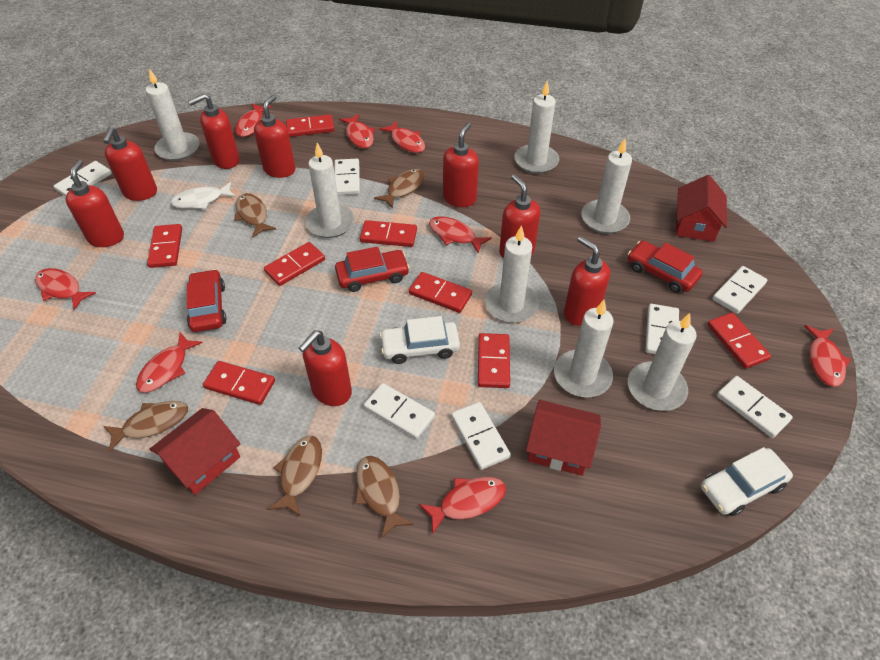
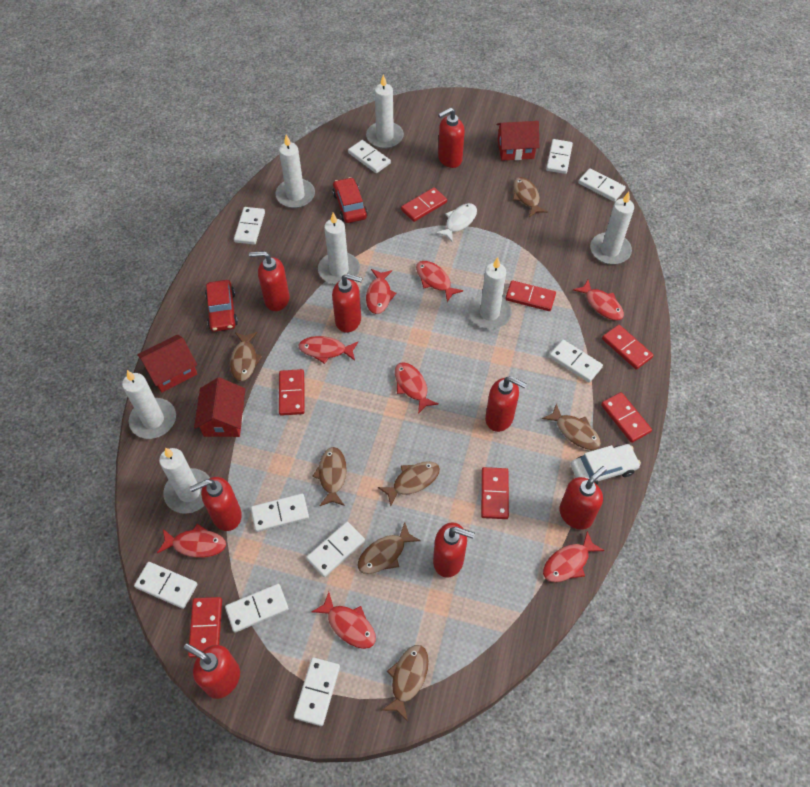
brown fish: 5 -> 7
red car: 3 -> 2
red domino: 8 -> 7
white car: 2 -> 1
white domino: 7 -> 10

